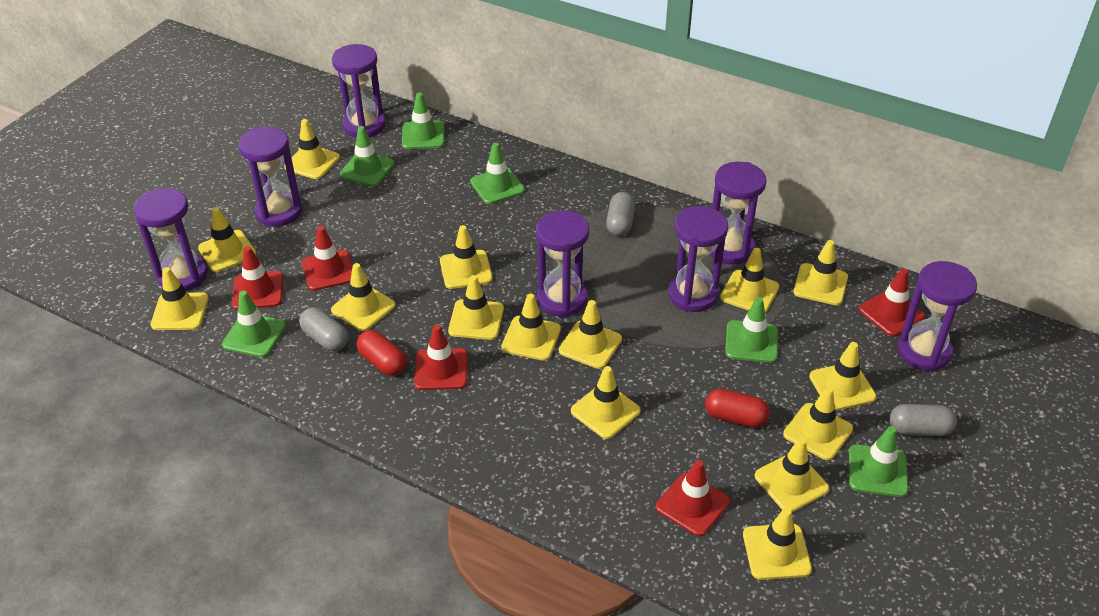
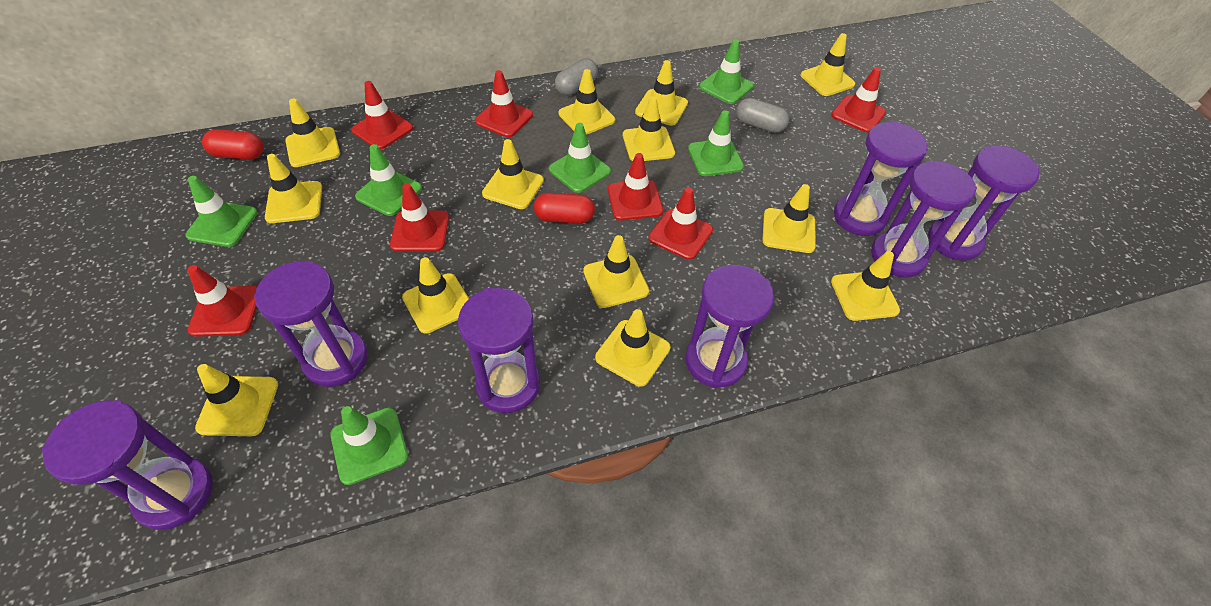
grey capsule: 3 -> 2
red traffic cone: 5 -> 7
yellow traffic cone: 15 -> 13

